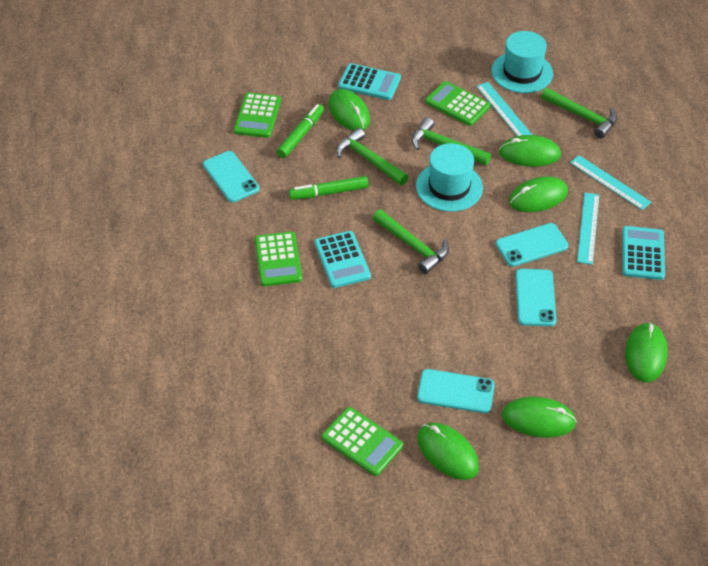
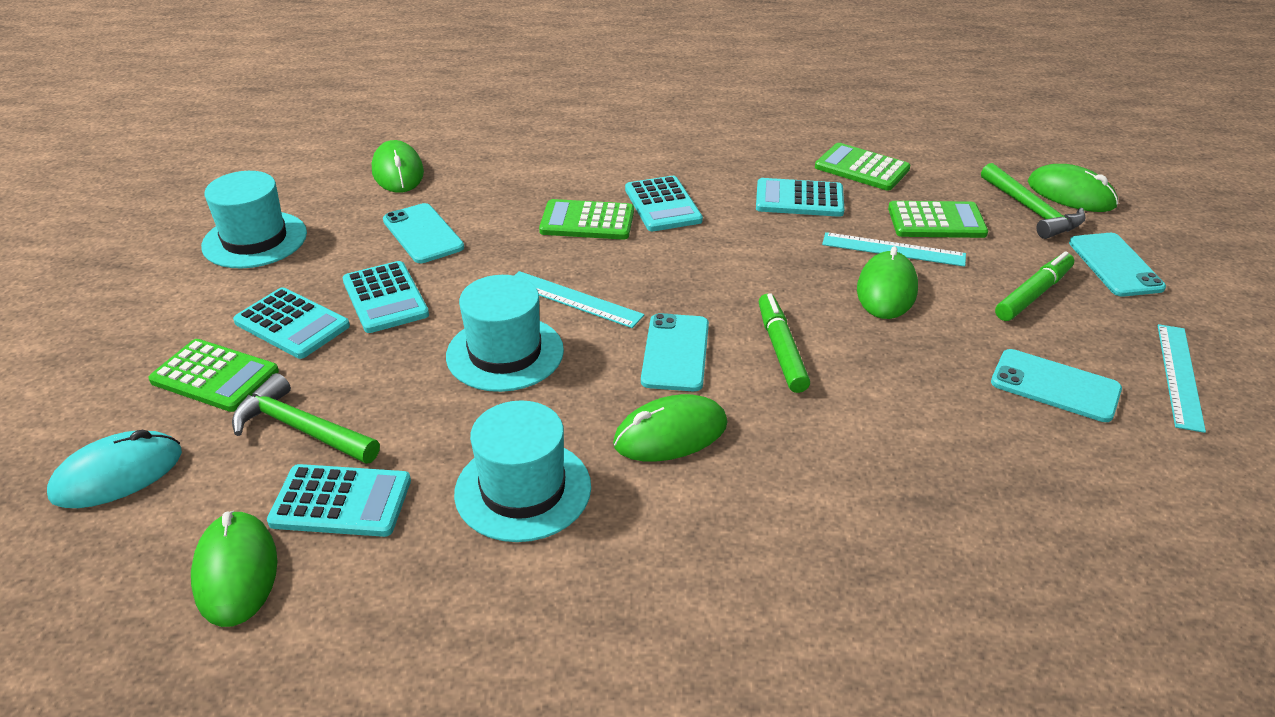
green hammer: 4 -> 2
green mouse: 6 -> 5
turquoise calculator: 3 -> 5
turquoise hat: 2 -> 3
turquoise mouse: 0 -> 1

